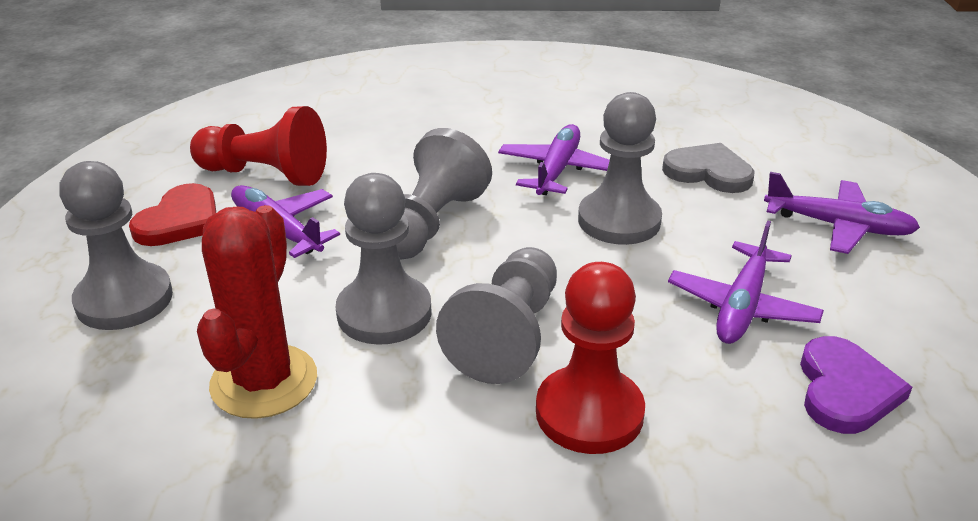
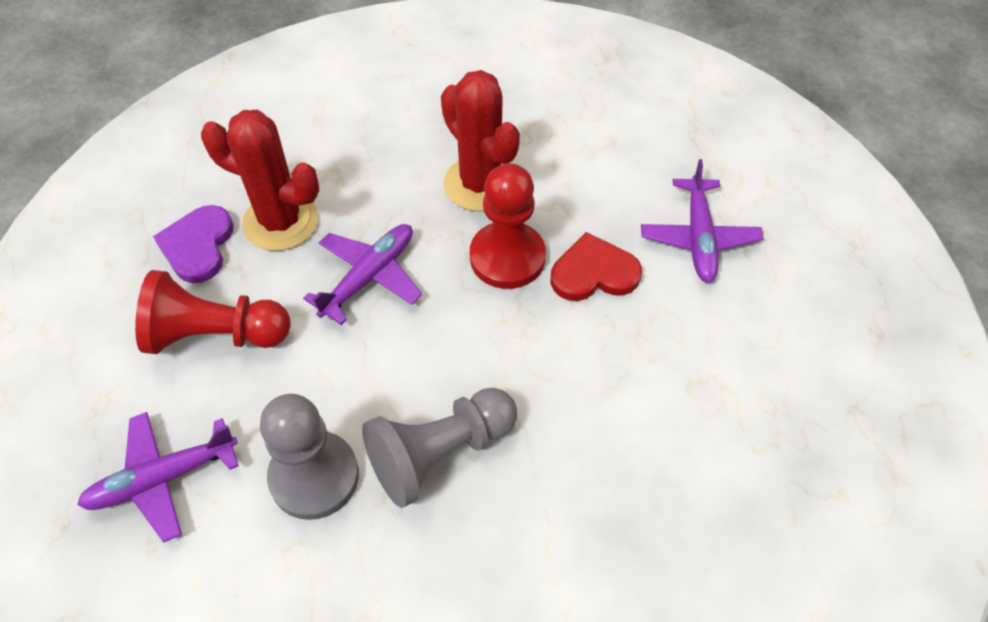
grey heart: 1 -> 0
grey pawn: 5 -> 2
purple plane: 4 -> 3
red cactus: 1 -> 2

